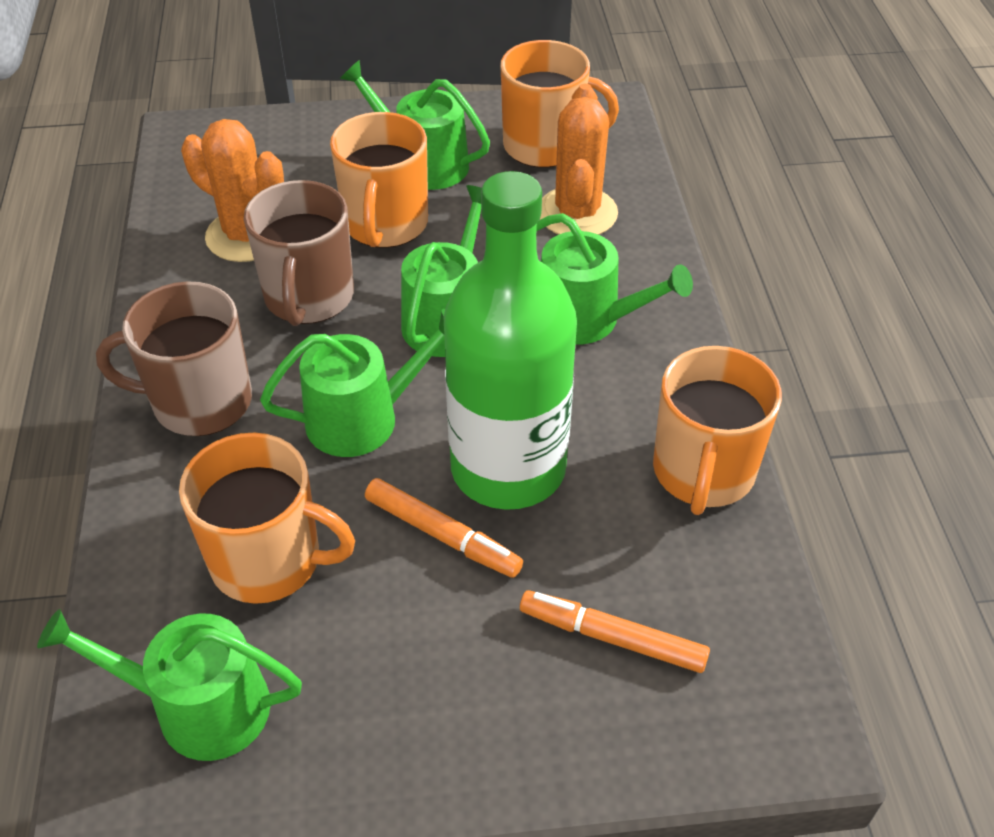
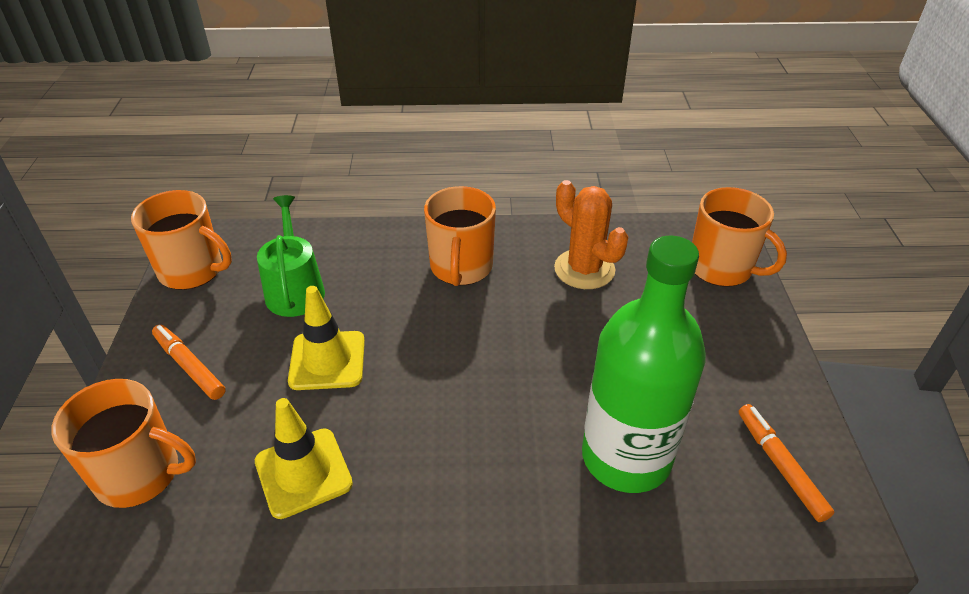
brown mug: 2 -> 0
green watering can: 5 -> 1
orange cactus: 2 -> 1
yellow traffic cone: 0 -> 2

